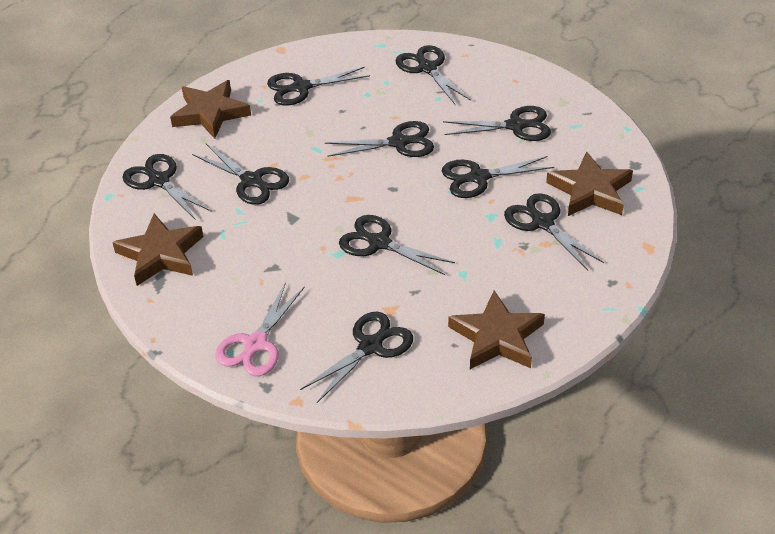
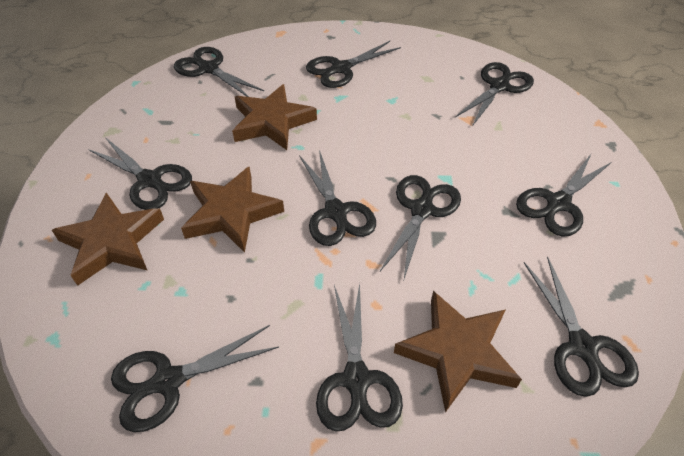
pink scissors: 1 -> 0

